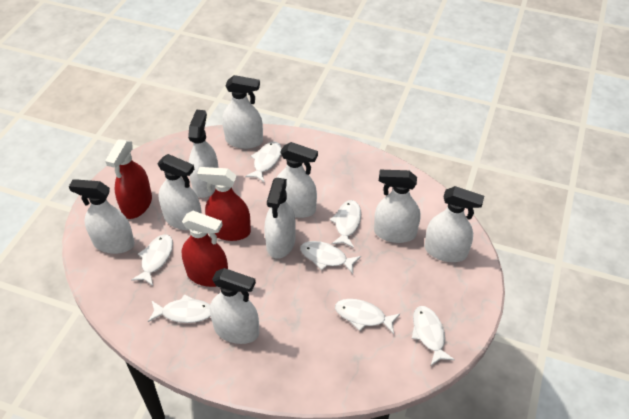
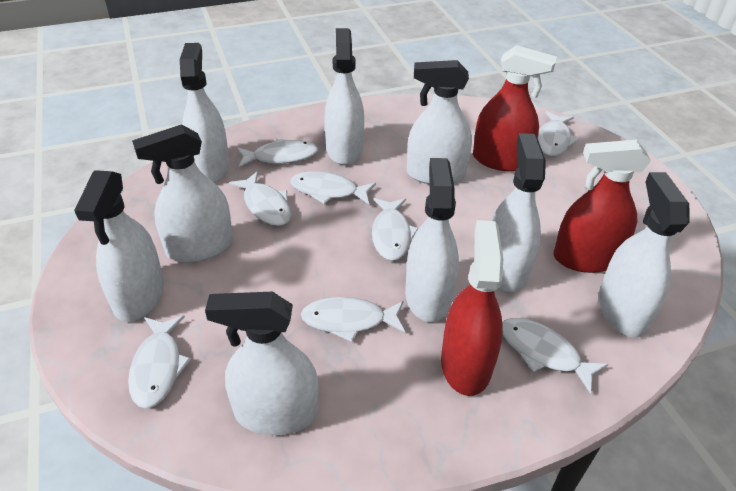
white fish: 7 -> 8

